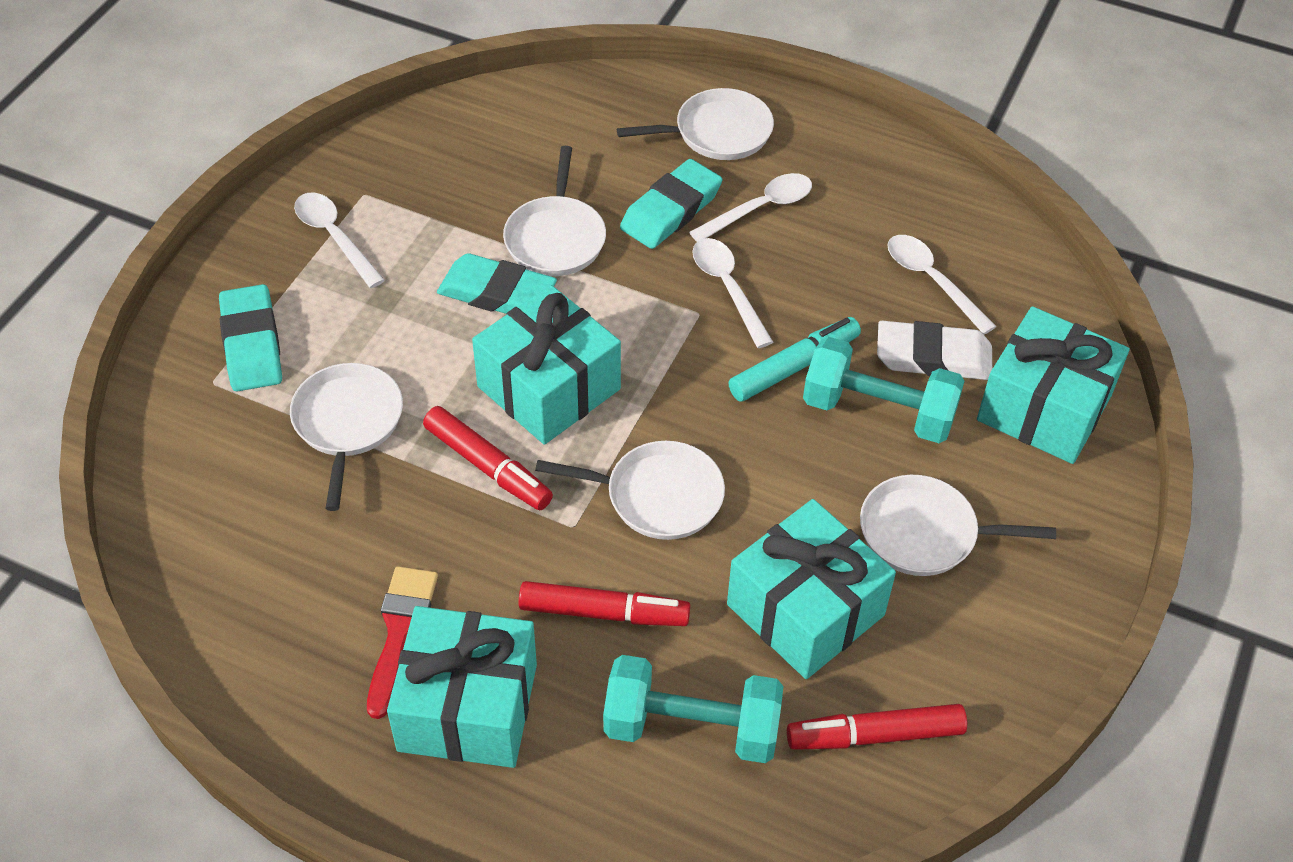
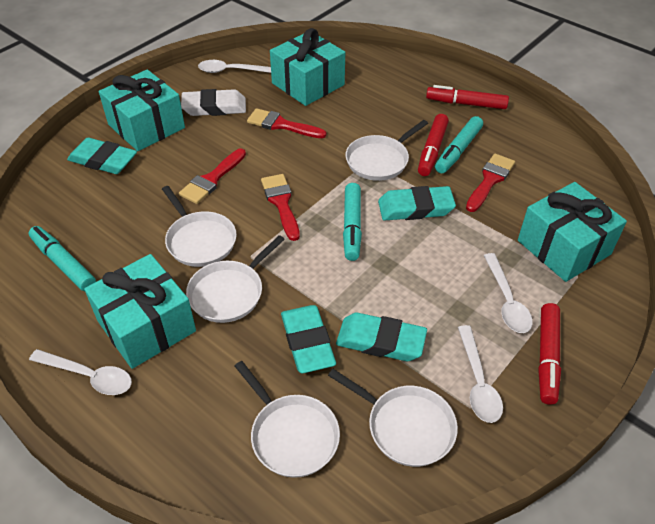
red brush: 1 -> 4
turquoise dumbbell: 2 -> 0
turquoise eraser: 3 -> 4
turquoise marker: 1 -> 3

